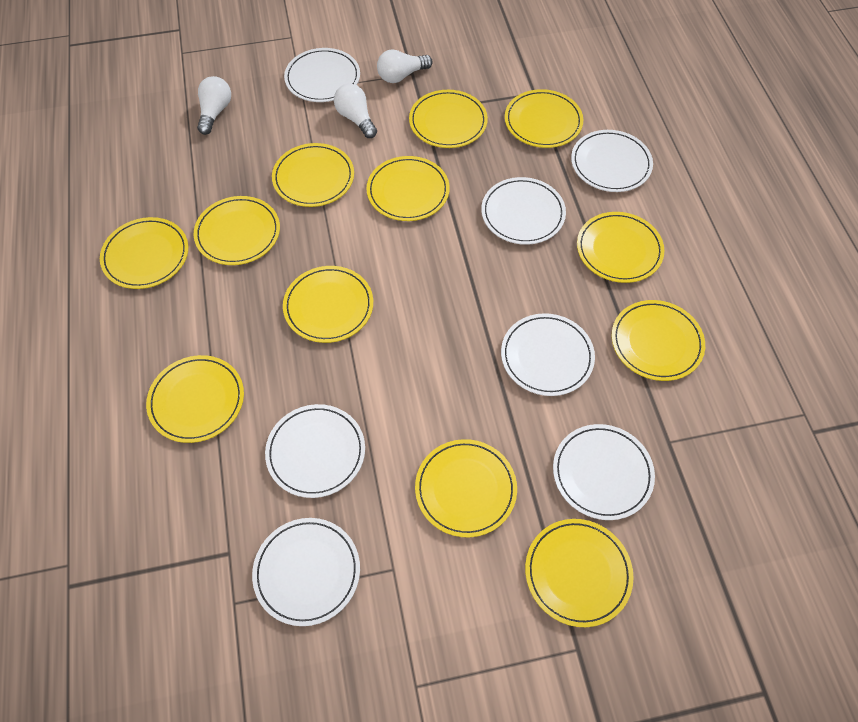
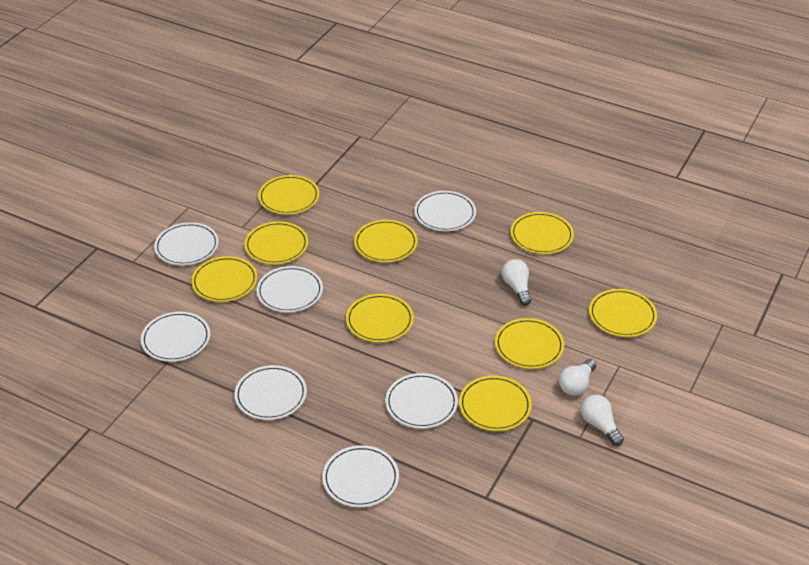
yellow plate: 12 -> 9

